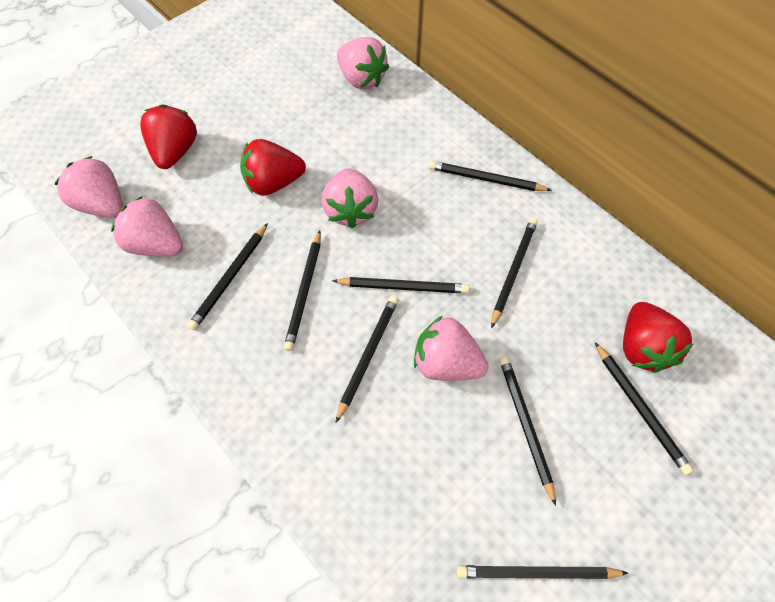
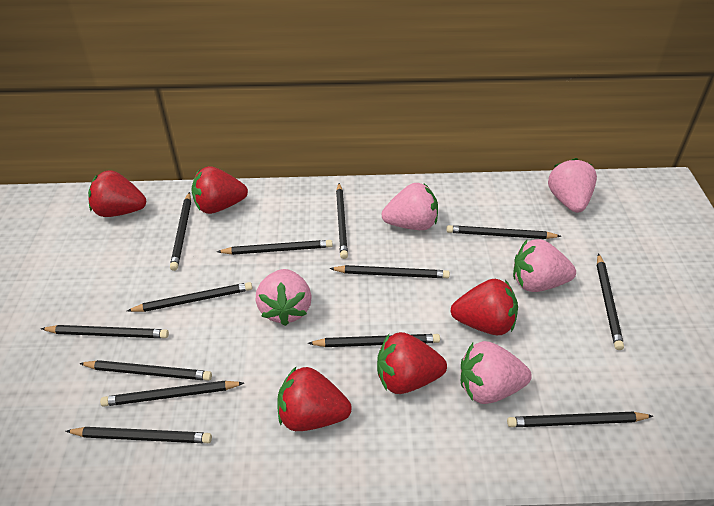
black pencil: 9 -> 13
red strawberry: 3 -> 5

